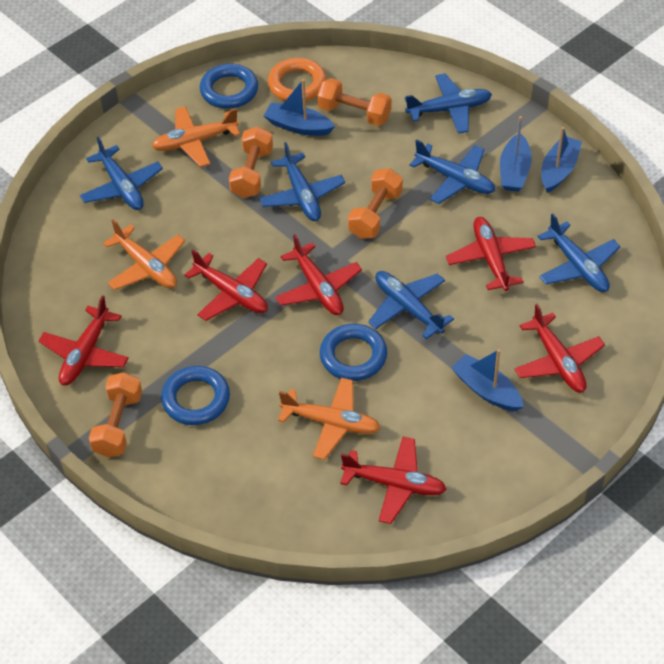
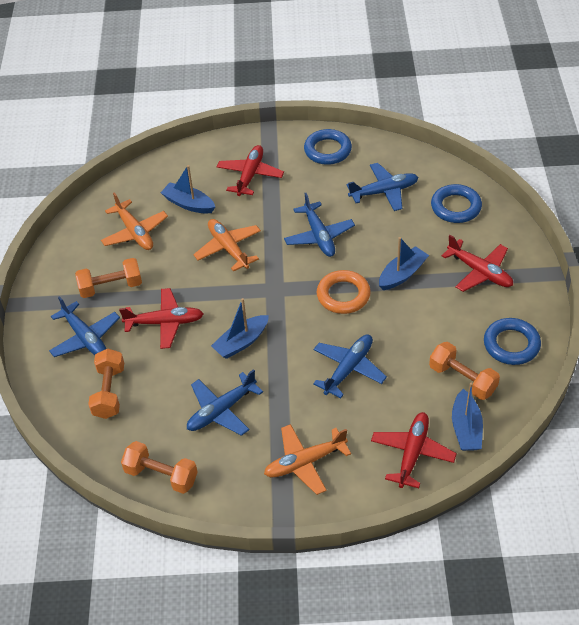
blue plane: 6 -> 5
red plane: 6 -> 4

